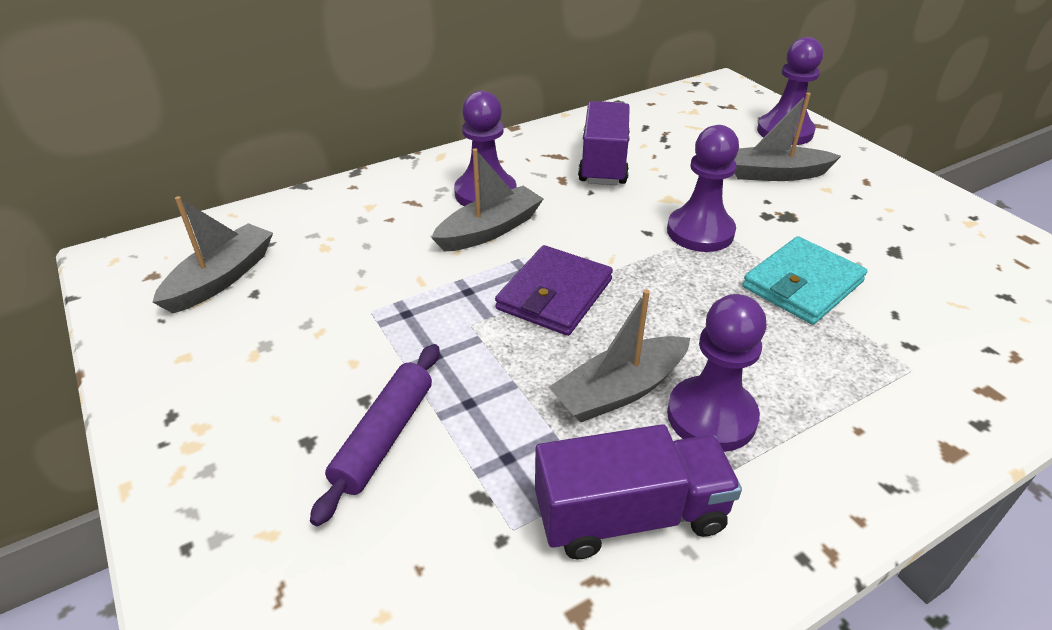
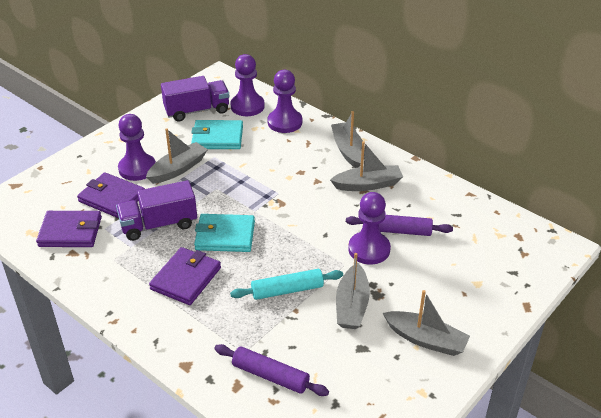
grey boat: 4 -> 5
purple rolling pin: 1 -> 2
purple wallet: 1 -> 3
turquoise rolling pin: 0 -> 1
turquoise wallet: 1 -> 2

